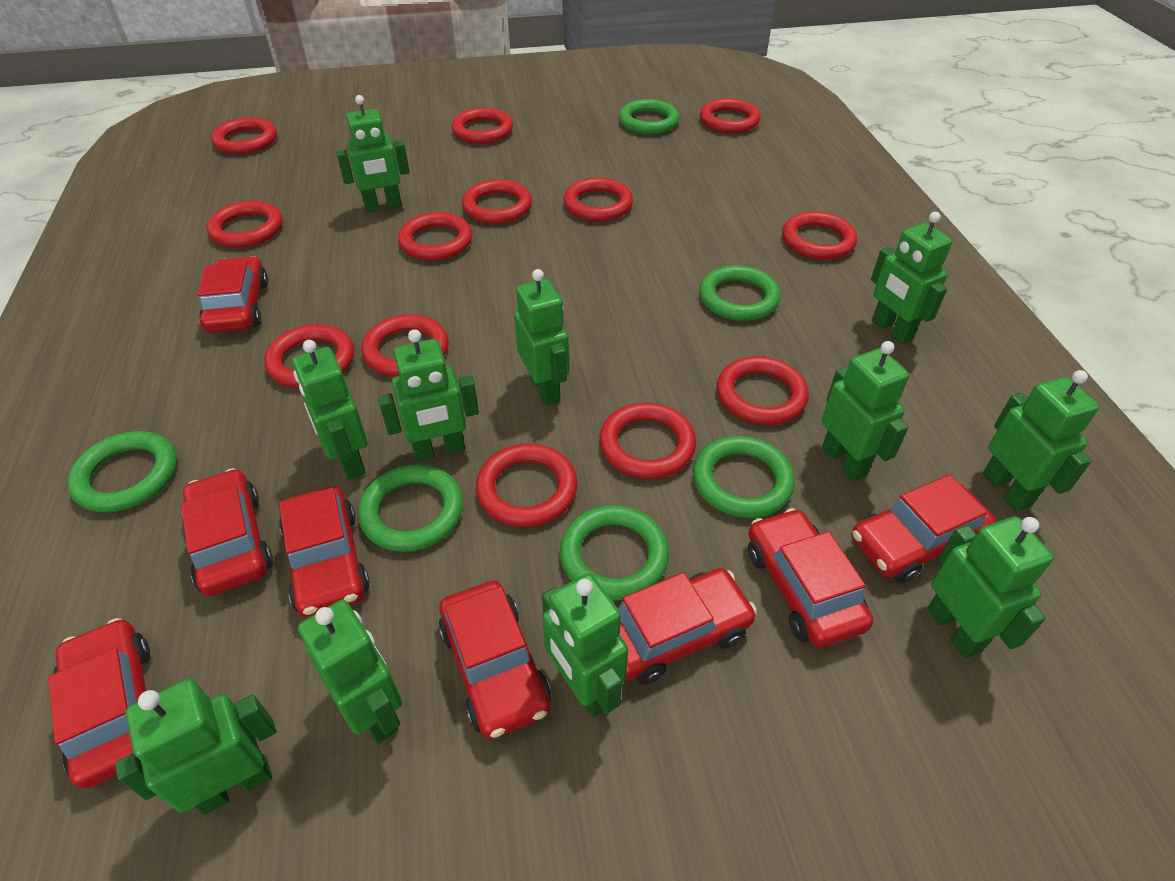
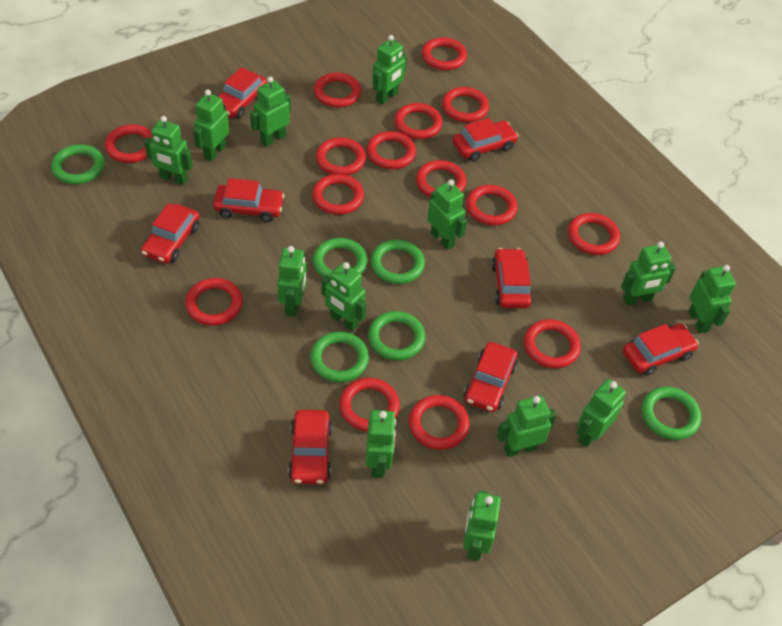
green robot: 11 -> 13
red ring: 13 -> 15

